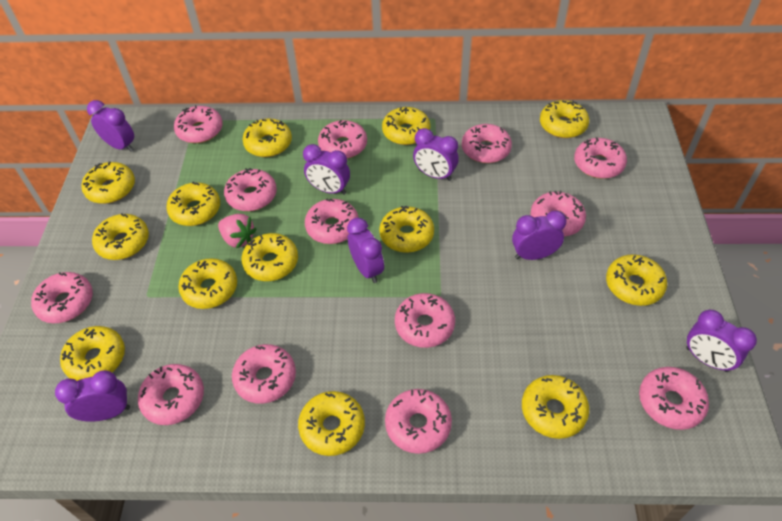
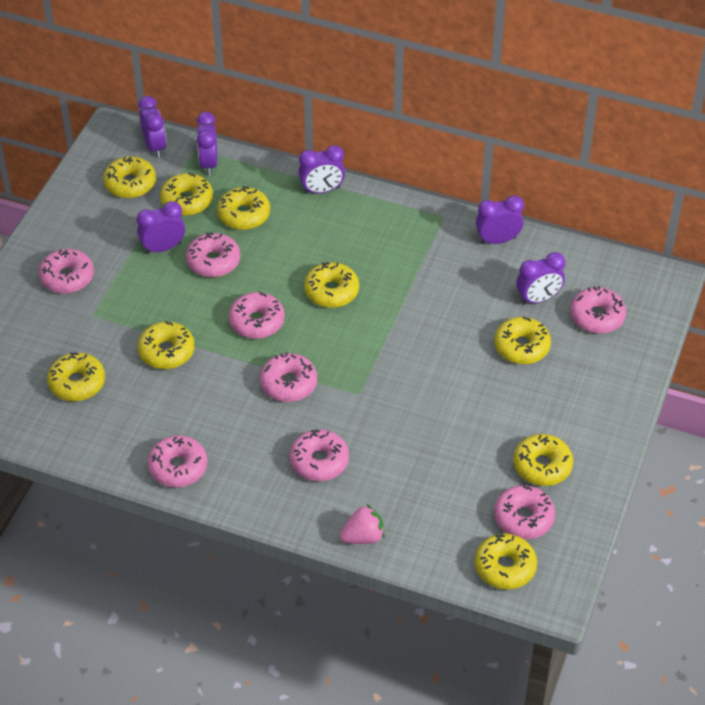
pink donut: 13 -> 8
purple clock: 7 -> 6
yellow donut: 13 -> 9

